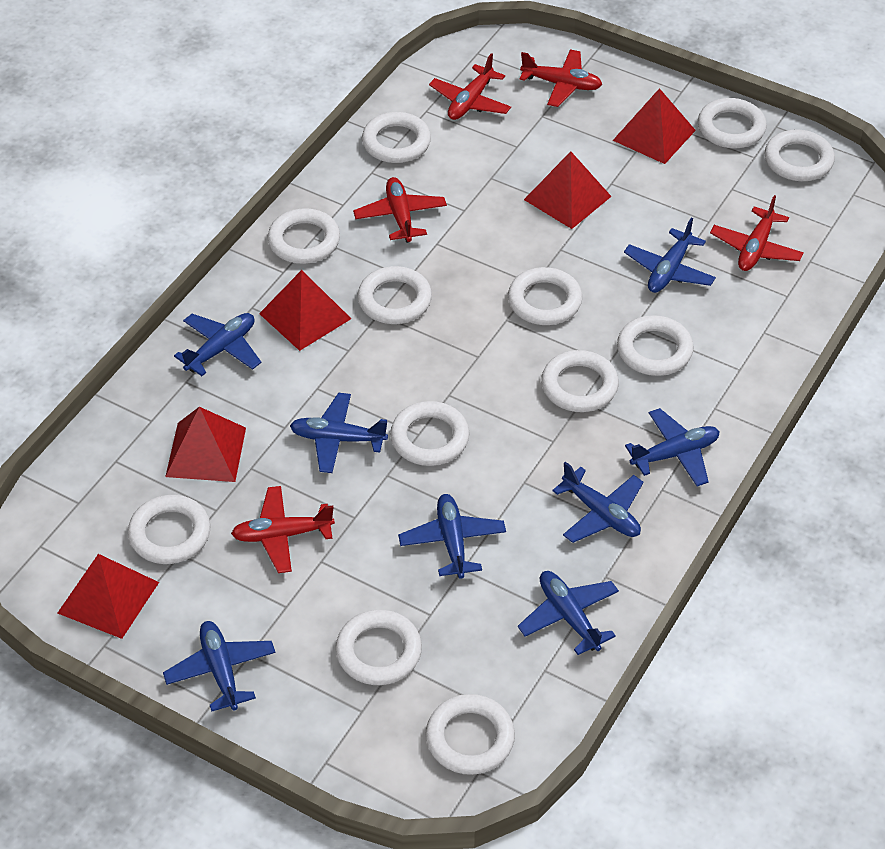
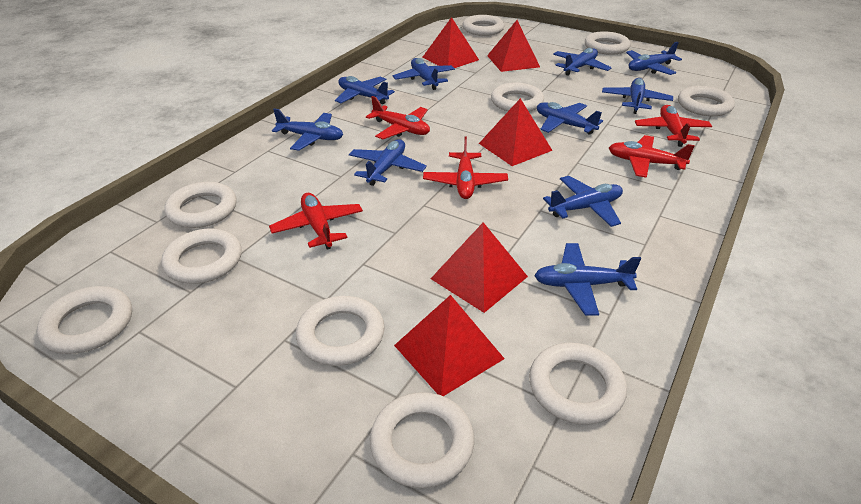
blue plane: 8 -> 10
white ring: 12 -> 10

